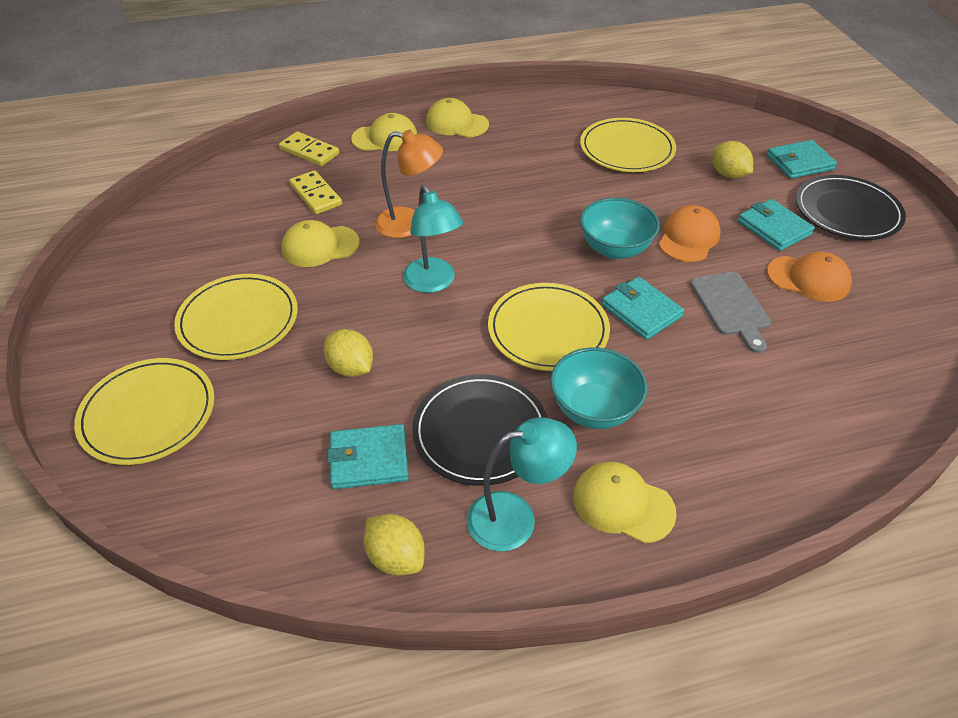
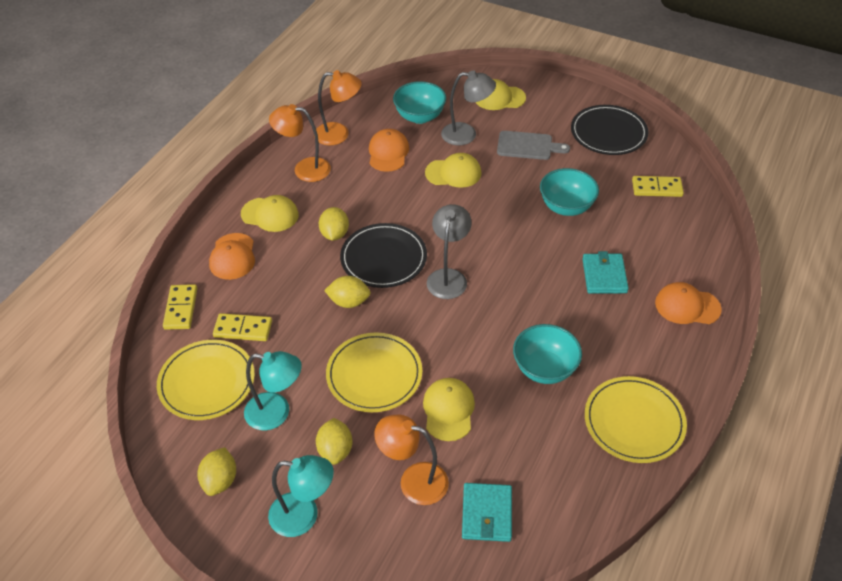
grey lamp: 0 -> 2
orange cap: 2 -> 3
orange lamp: 1 -> 3
turquoise bowl: 2 -> 3
turquoise wallet: 4 -> 2
yellow domino: 2 -> 3
yellow lemon: 3 -> 4
yellow plate: 4 -> 3

